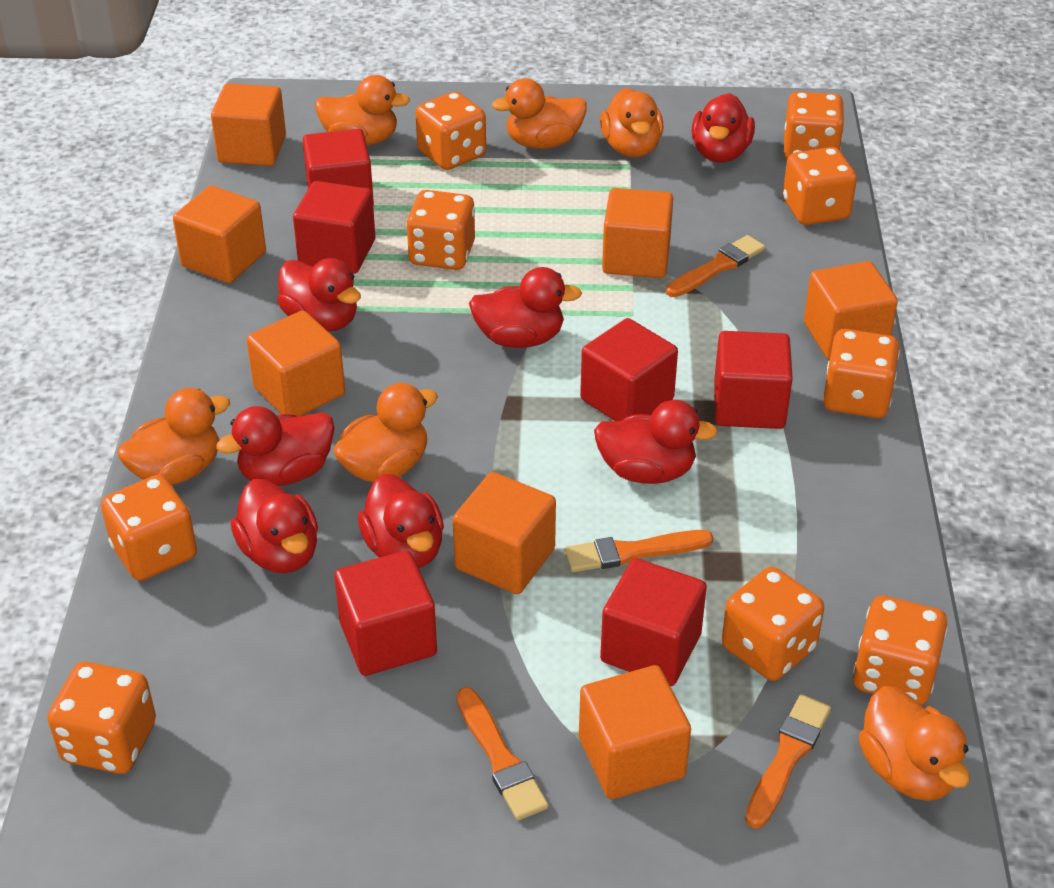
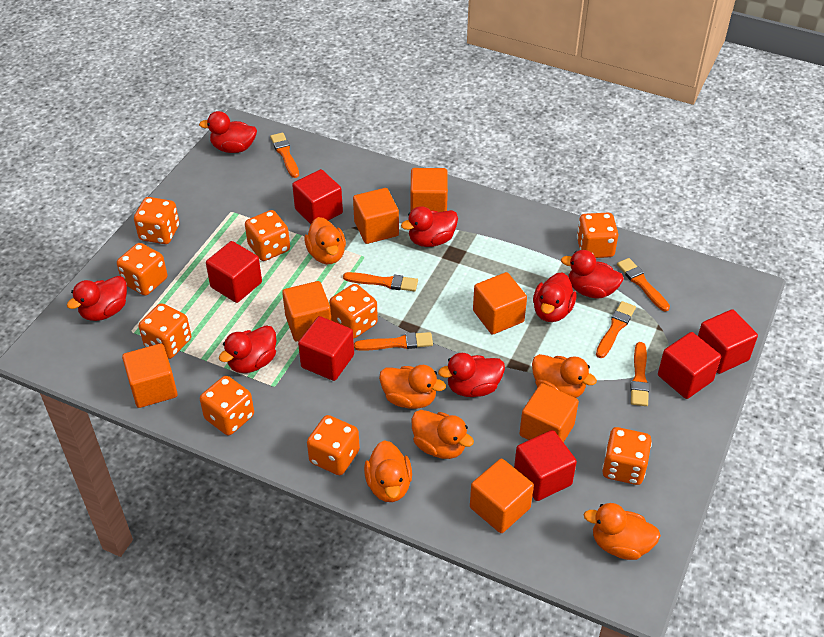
orange brush: 4 -> 6

